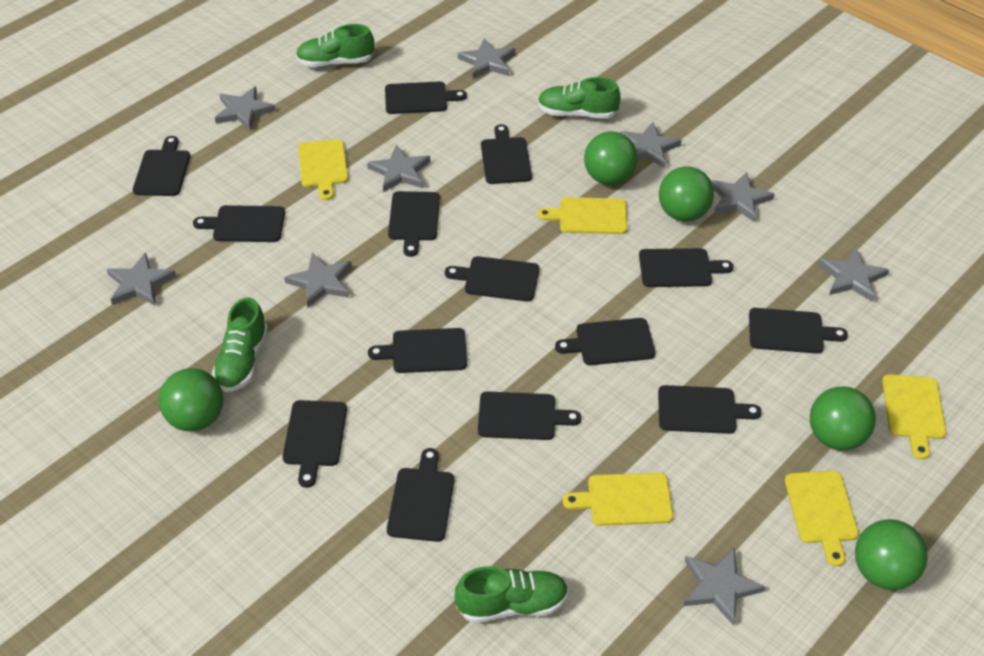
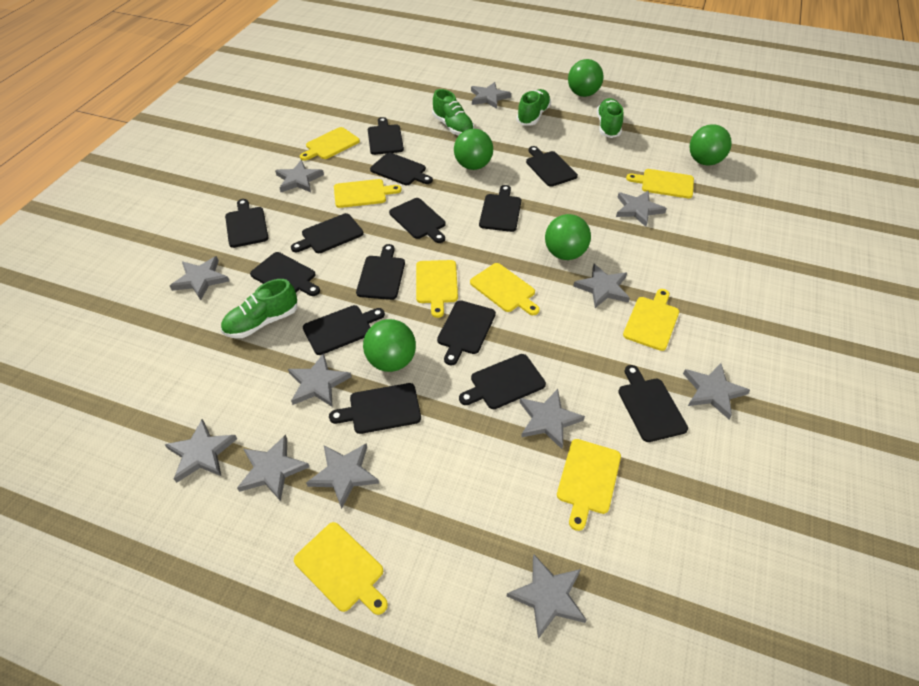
grey star: 9 -> 12
yellow cutting board: 5 -> 8

